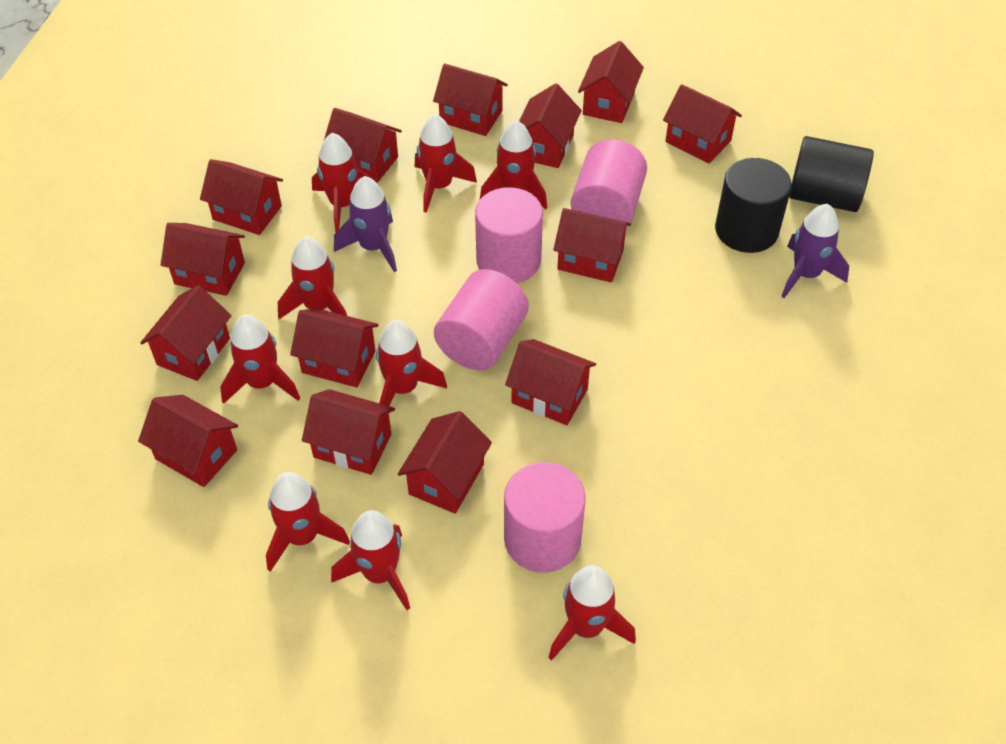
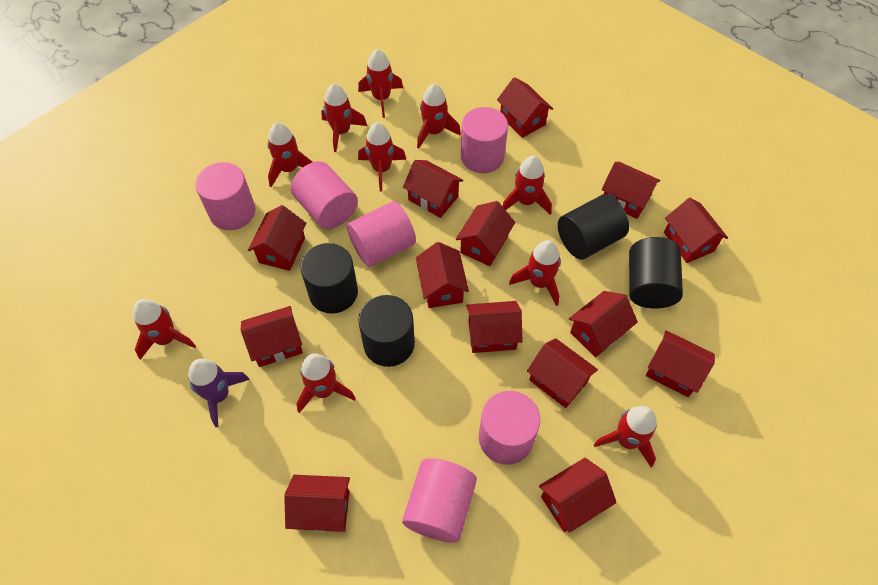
black cylinder: 2 -> 4
pink cylinder: 4 -> 6
purple rocket: 2 -> 1
red rocket: 9 -> 10

